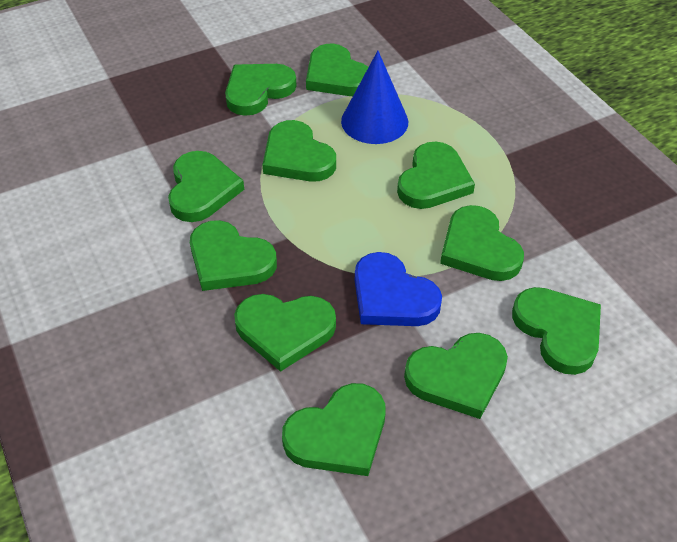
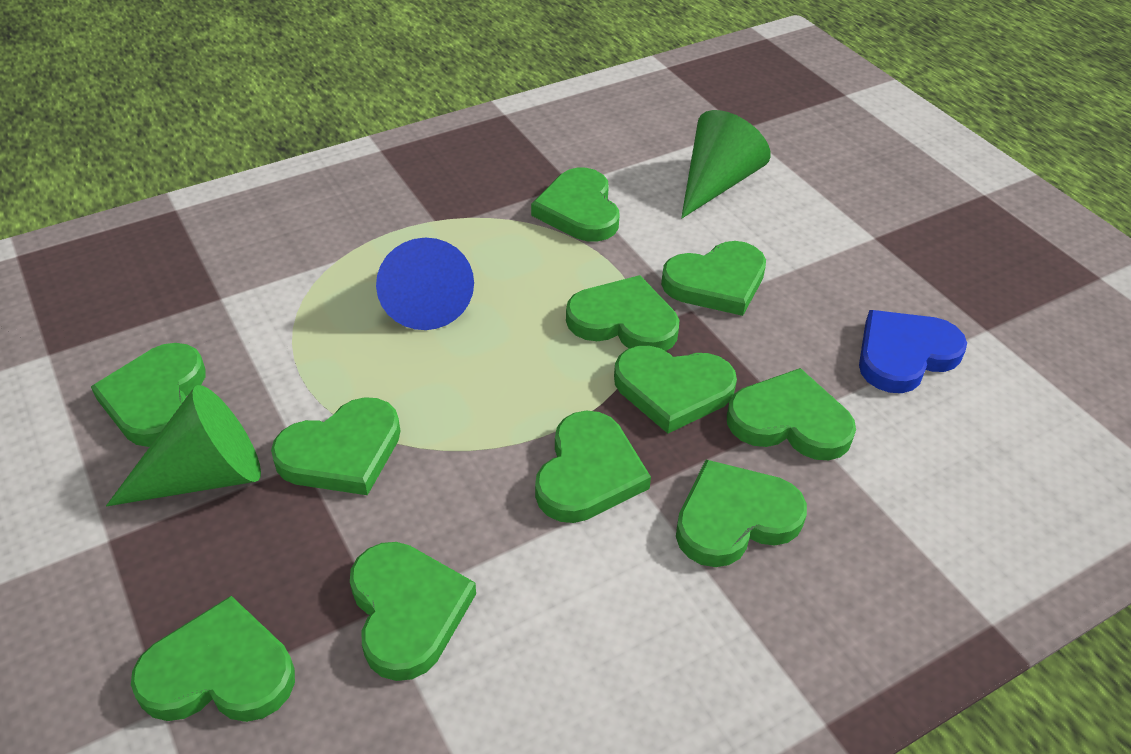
green cone: 0 -> 2

